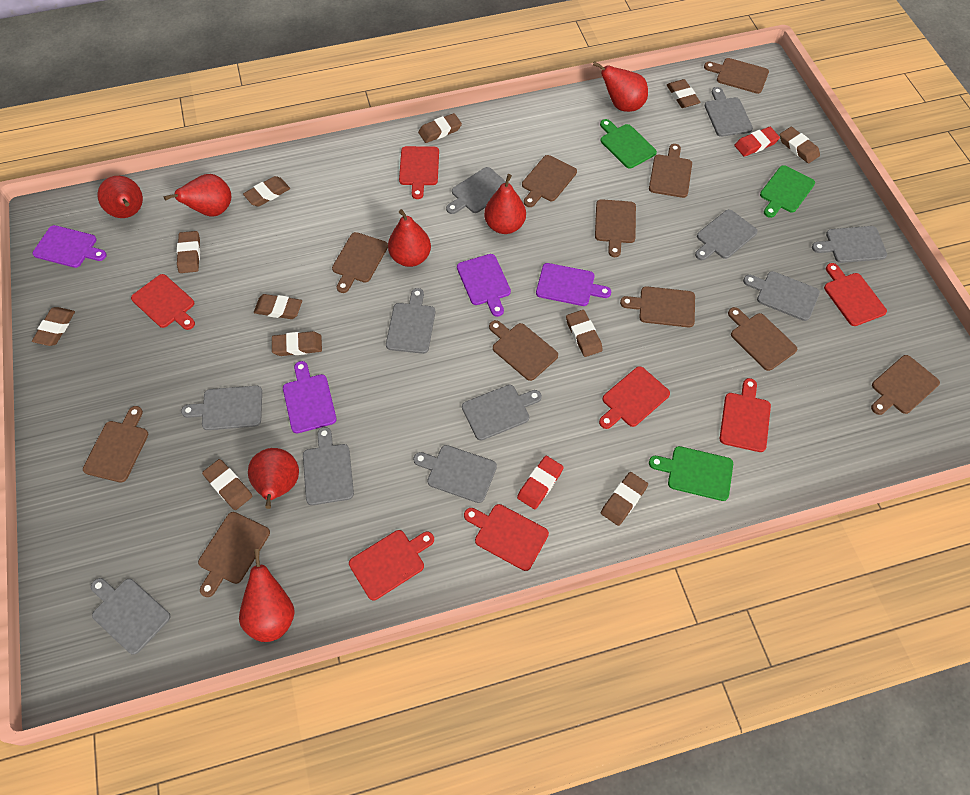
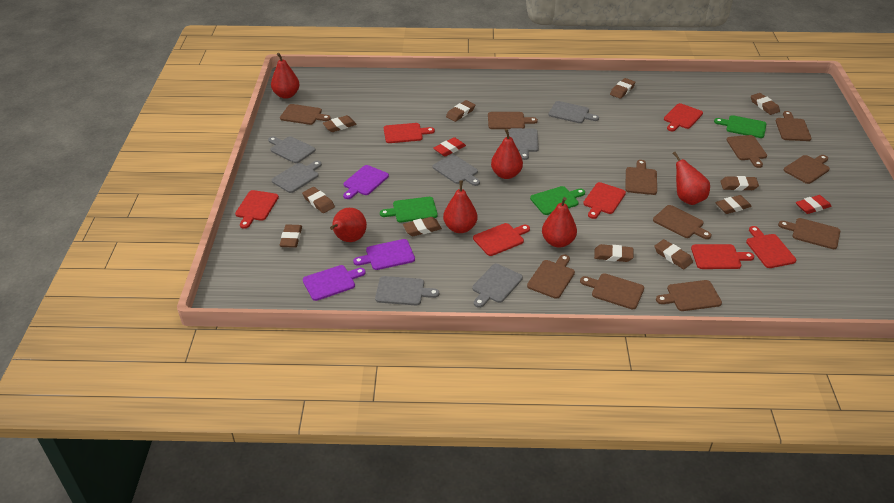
grey cutting board: 11 -> 7
purple cutting board: 4 -> 3
red pear: 7 -> 6

